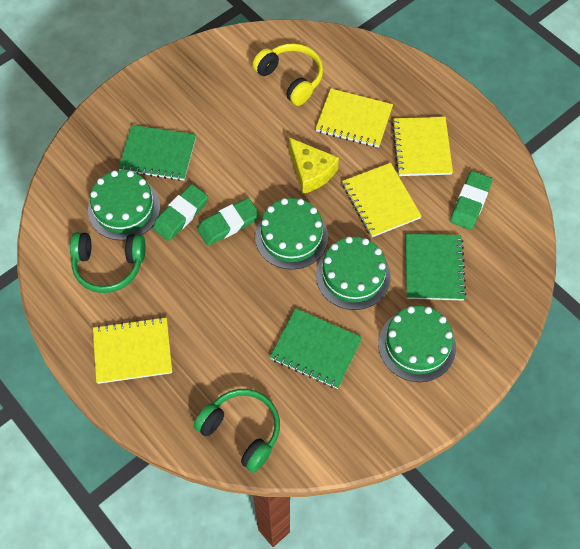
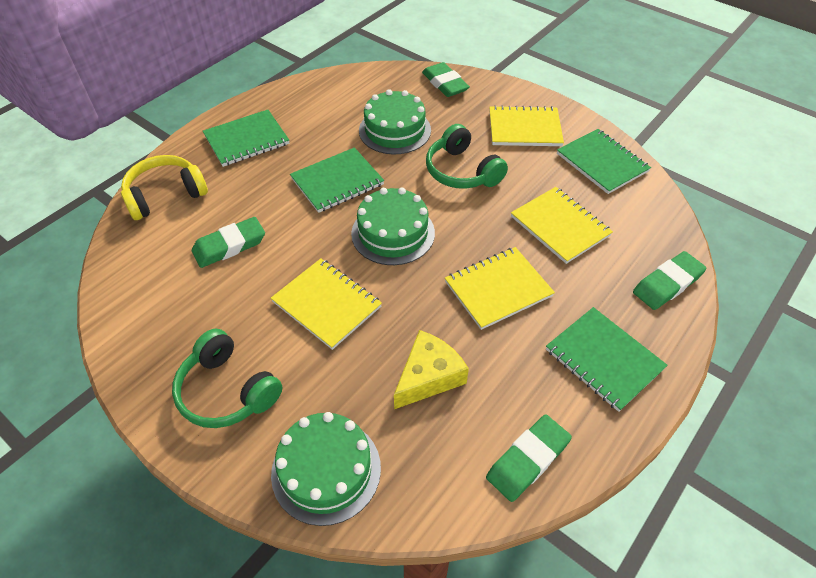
green cake: 4 -> 3
green eraser: 3 -> 4
green notebook: 3 -> 4

